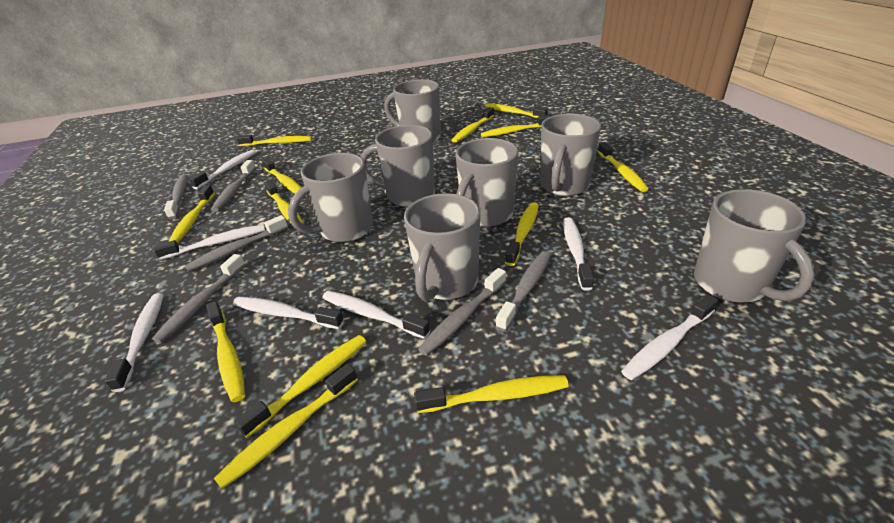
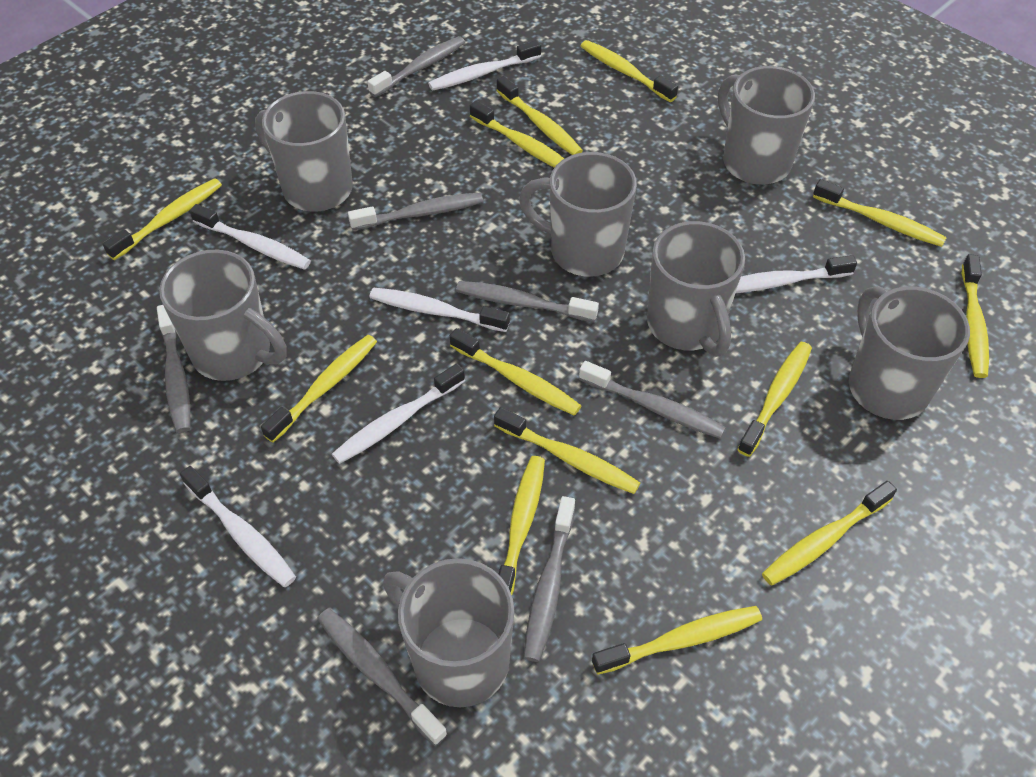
grey toothbrush: 6 -> 7
white toothbrush: 7 -> 6

